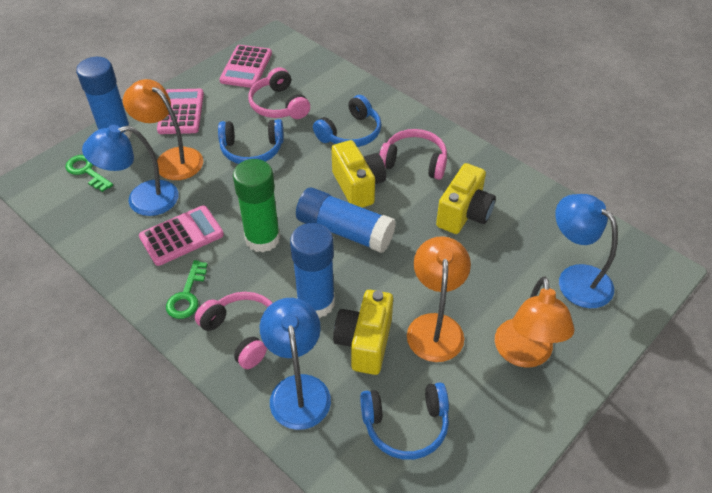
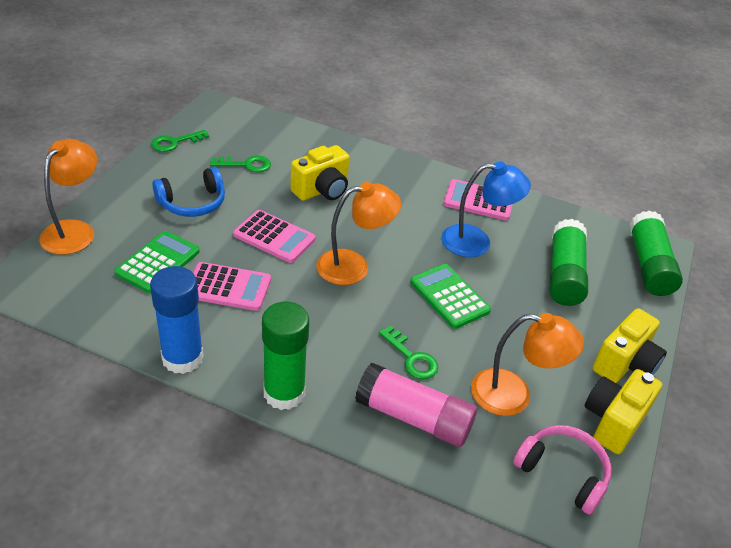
blue glue stick: 3 -> 1
blue headphones: 3 -> 1
blue lamp: 3 -> 1
green calculator: 0 -> 2
green glue stick: 1 -> 3
green key: 2 -> 3
pink glue stick: 0 -> 1
pink headphones: 3 -> 1

